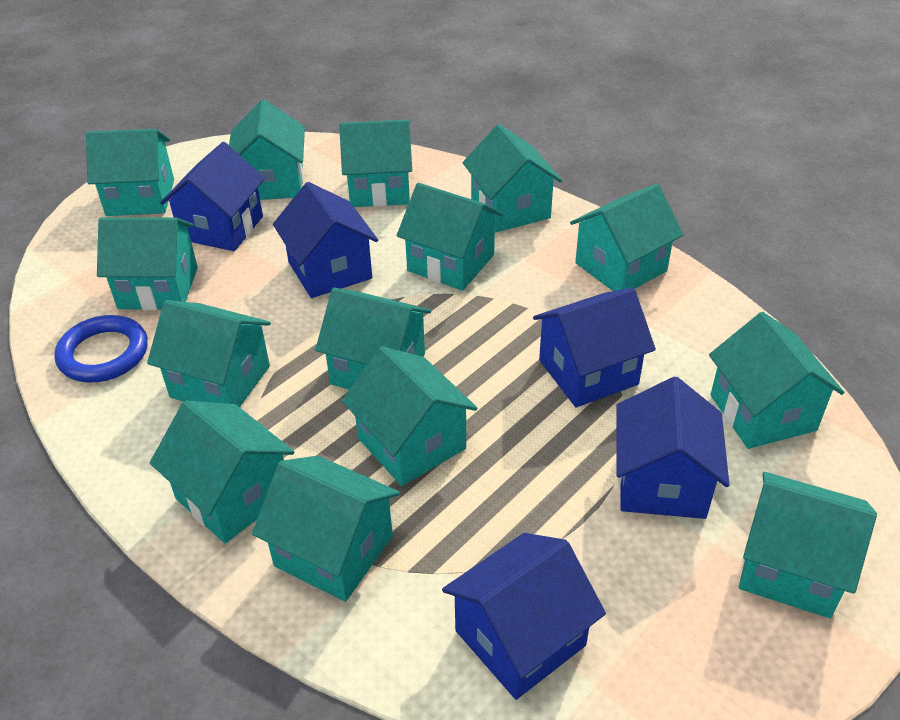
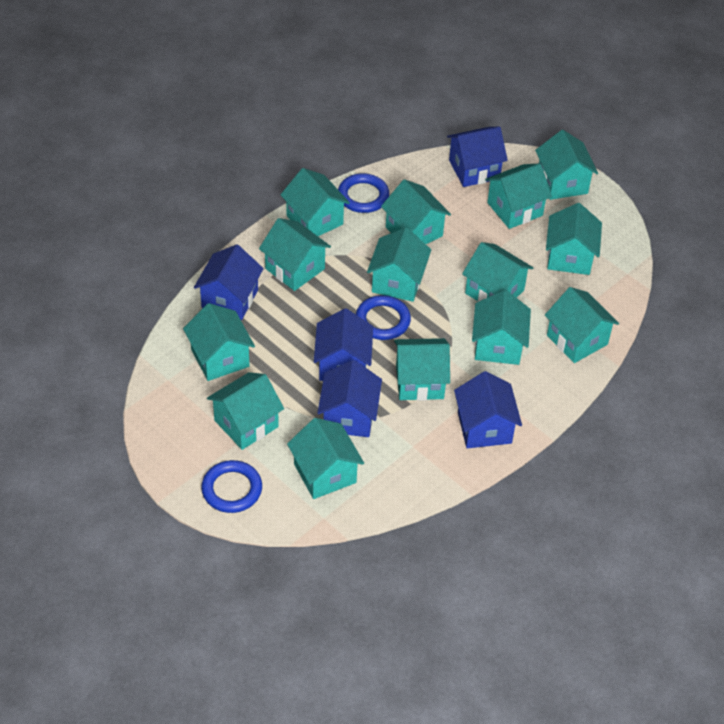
blue ring: 1 -> 3

